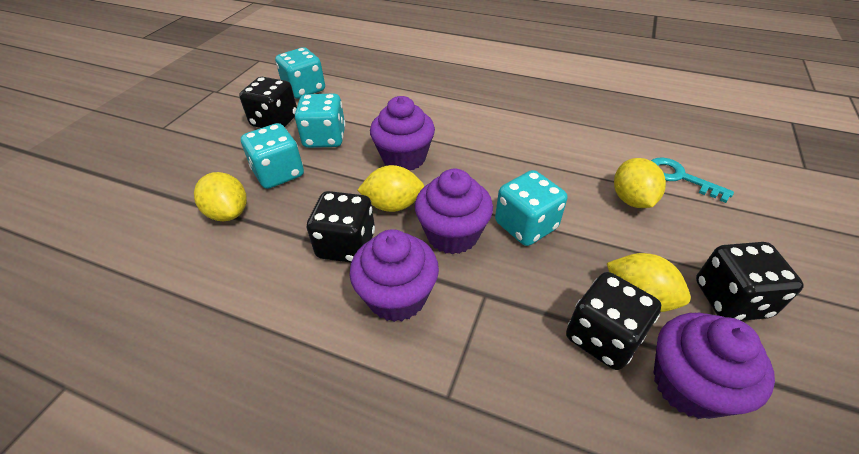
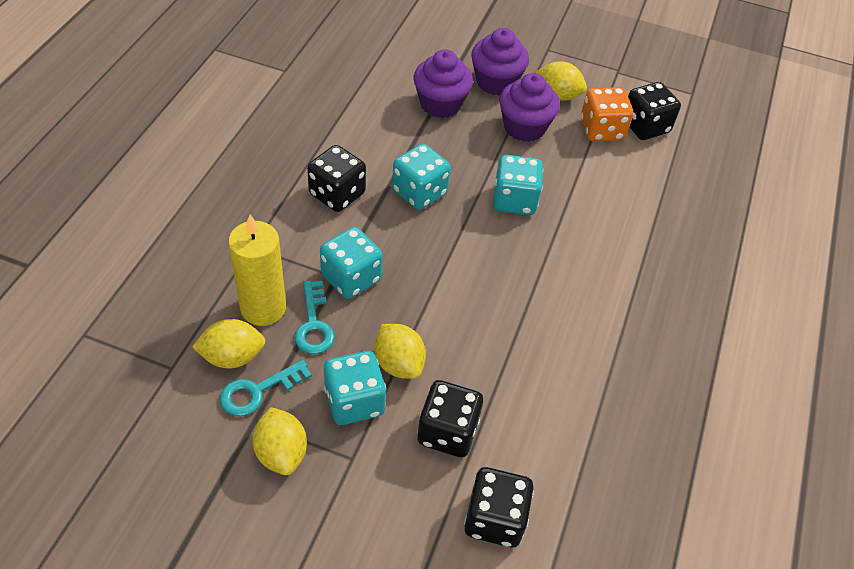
orange dice: 0 -> 1
purple cupcake: 4 -> 3
turquoise key: 1 -> 2
yellow candle: 0 -> 1

